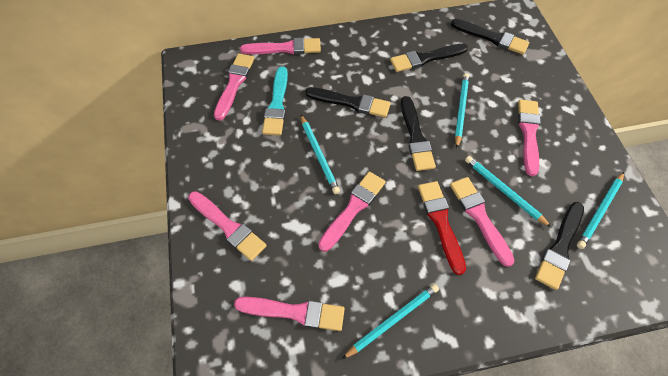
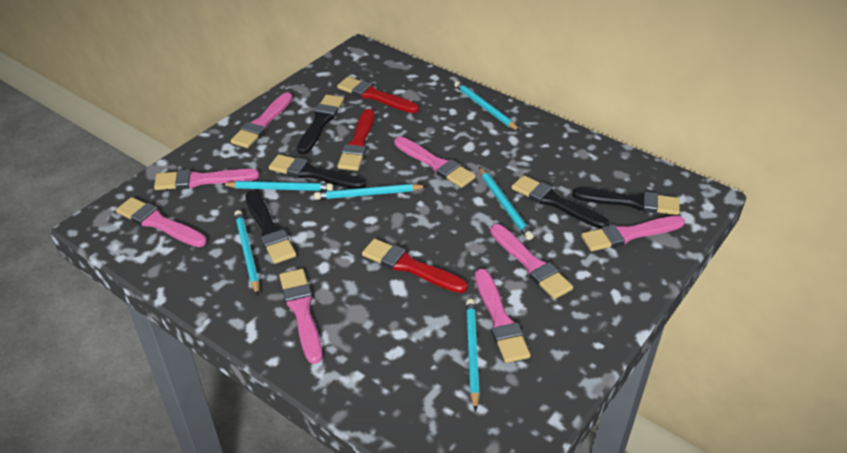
pink brush: 7 -> 8
red brush: 1 -> 3
turquoise brush: 1 -> 0
turquoise pencil: 5 -> 6

